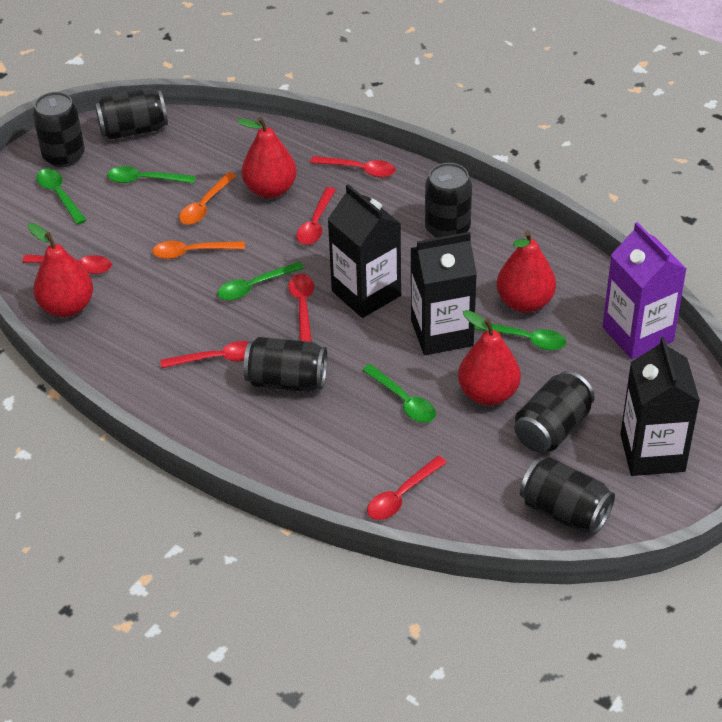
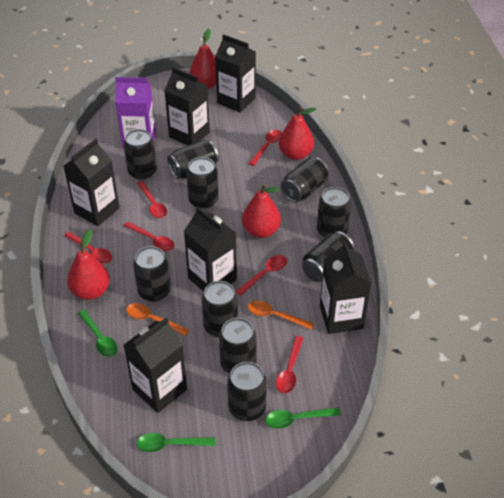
black can: 6 -> 10
black carton: 3 -> 6
green spoon: 5 -> 3

